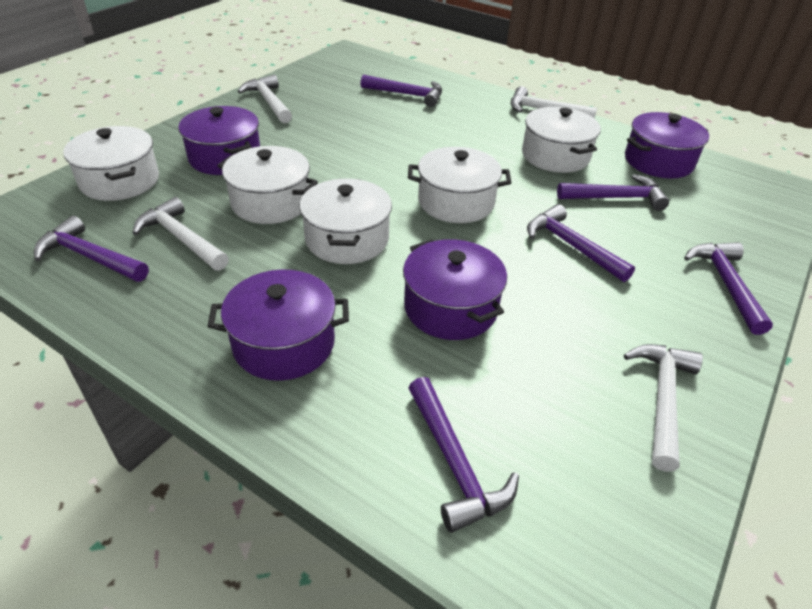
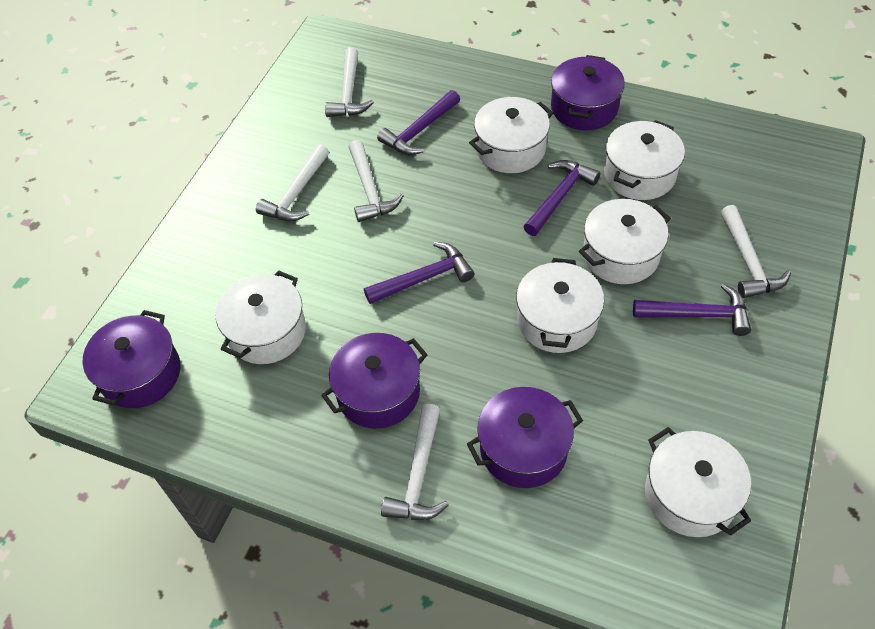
purple hammer: 6 -> 4
white hammer: 4 -> 5
white pot: 5 -> 6

